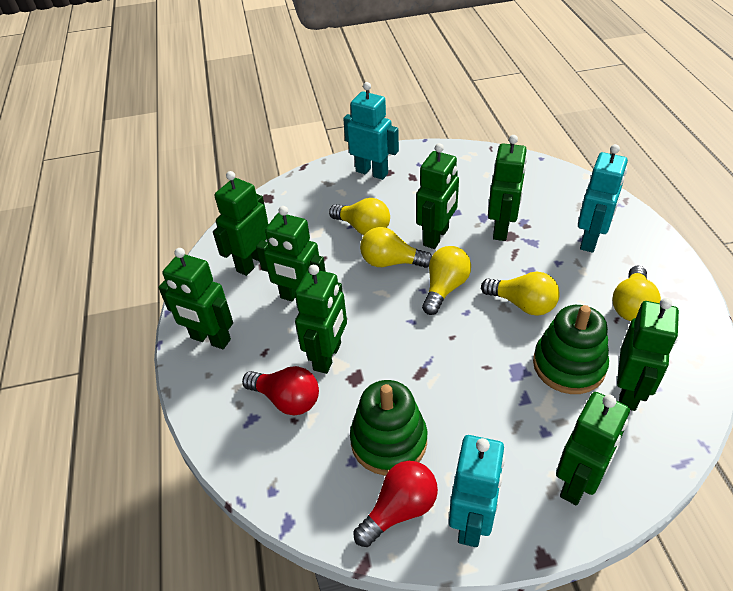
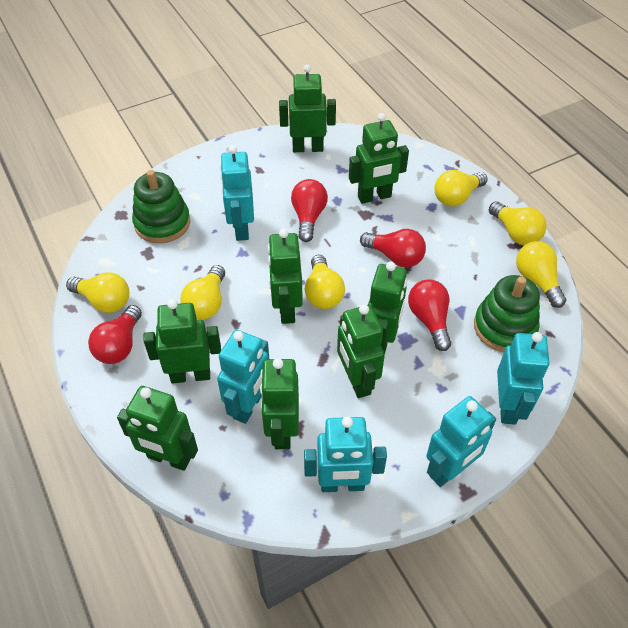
red light bulb: 2 -> 4
turquoise robot: 3 -> 5
yellow light bulb: 5 -> 6

